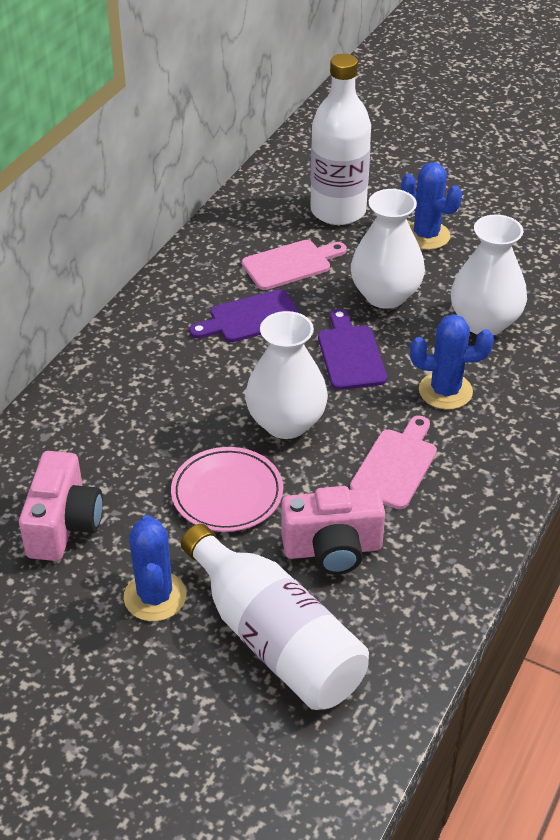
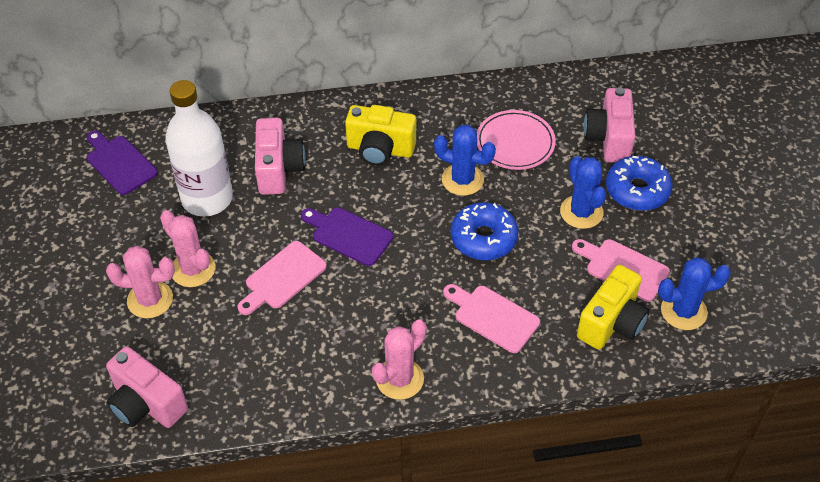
blue donut: 0 -> 2
pink cactus: 0 -> 3
pink camera: 2 -> 3
pink cutting board: 2 -> 3
white bottle: 2 -> 1
white vase: 3 -> 0
yellow camera: 0 -> 2

